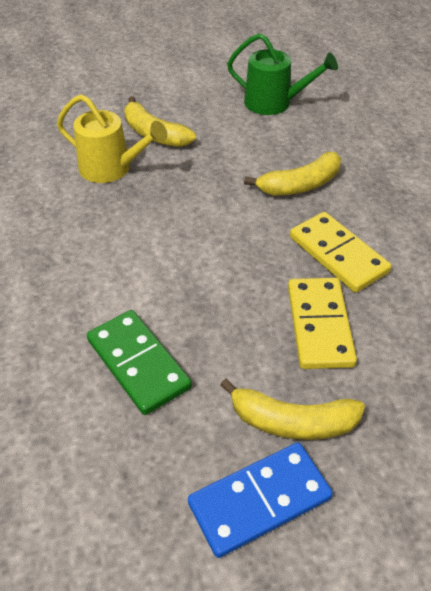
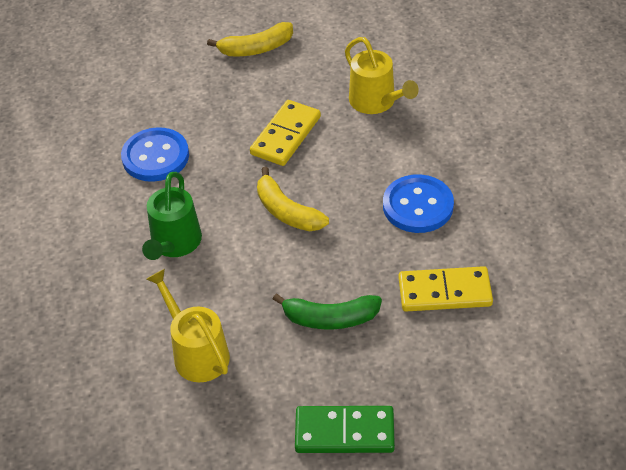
blue button: 0 -> 2
blue domino: 1 -> 0
green banana: 0 -> 1
yellow banana: 3 -> 2
yellow watering can: 1 -> 2

